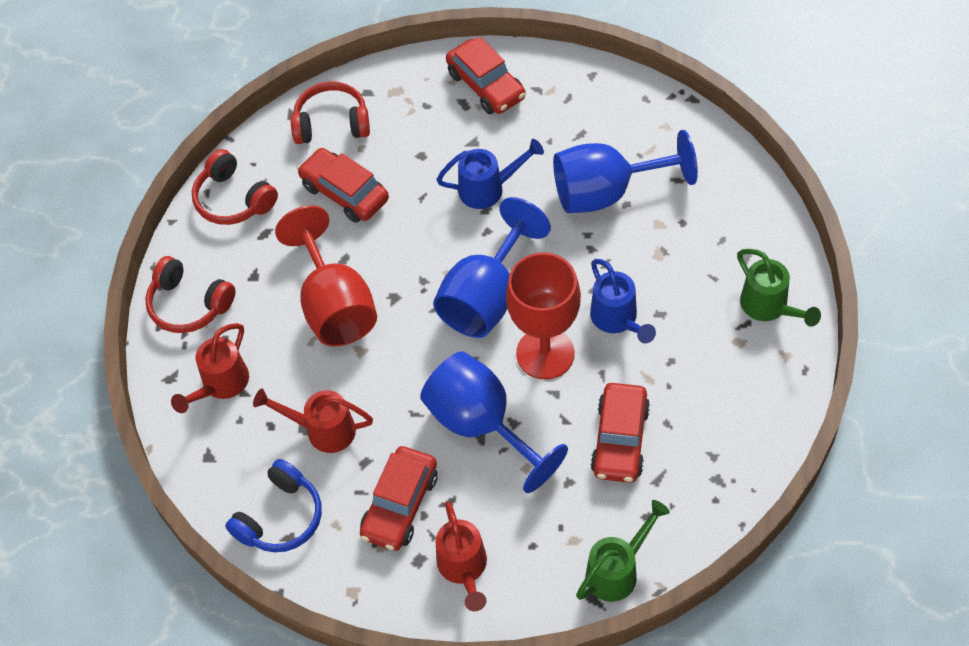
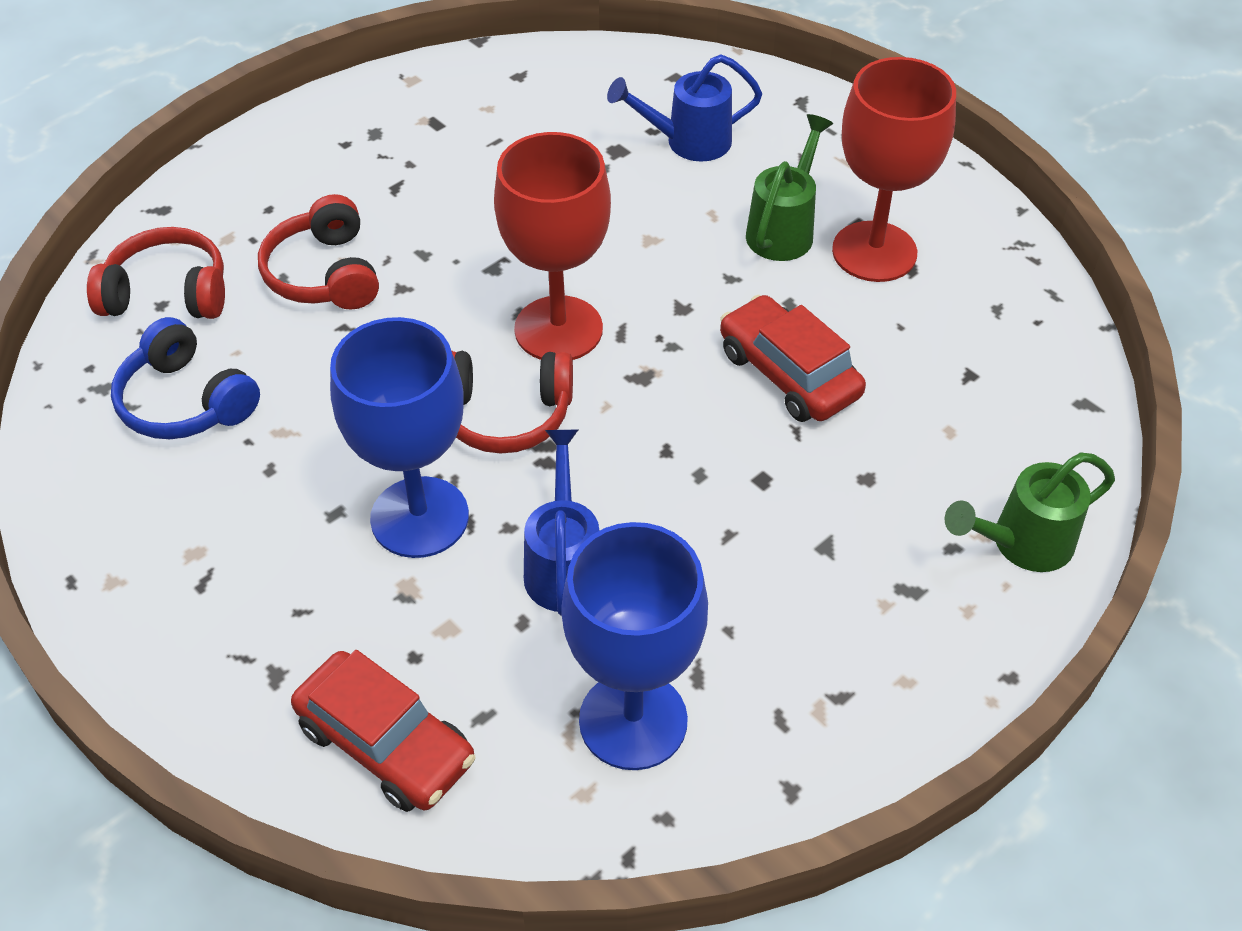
blue goblet: 3 -> 2
red car: 4 -> 2
red watering can: 3 -> 0

